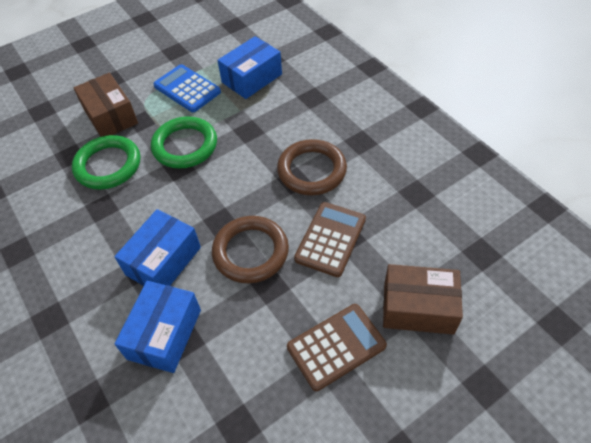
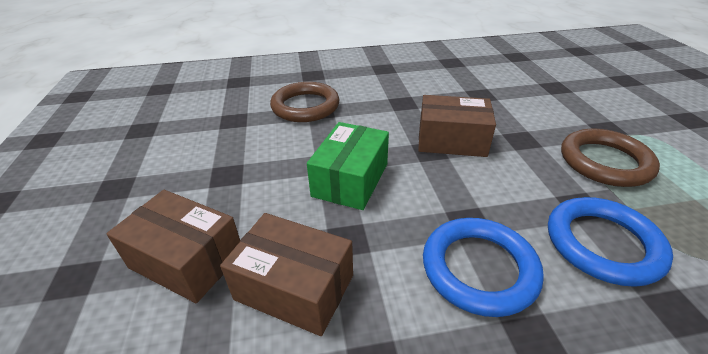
blue box: 3 -> 0
blue calculator: 1 -> 0
blue ring: 0 -> 2
brown box: 2 -> 3
brown calculator: 2 -> 0
green box: 0 -> 1
green ring: 2 -> 0

